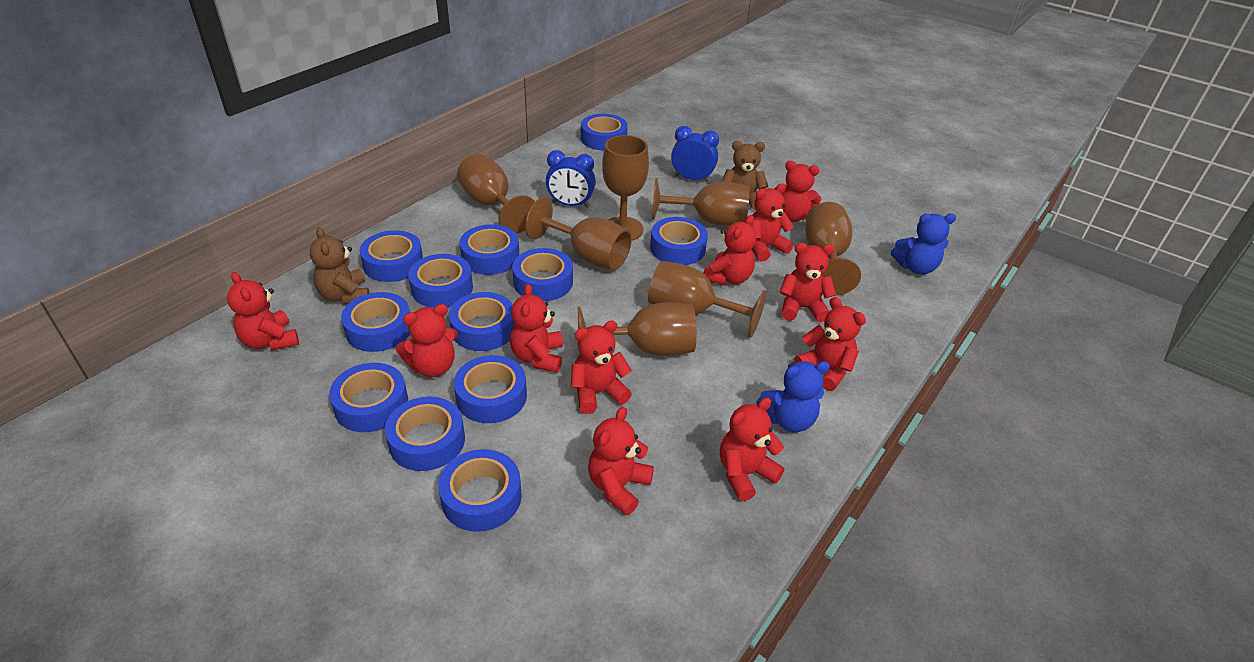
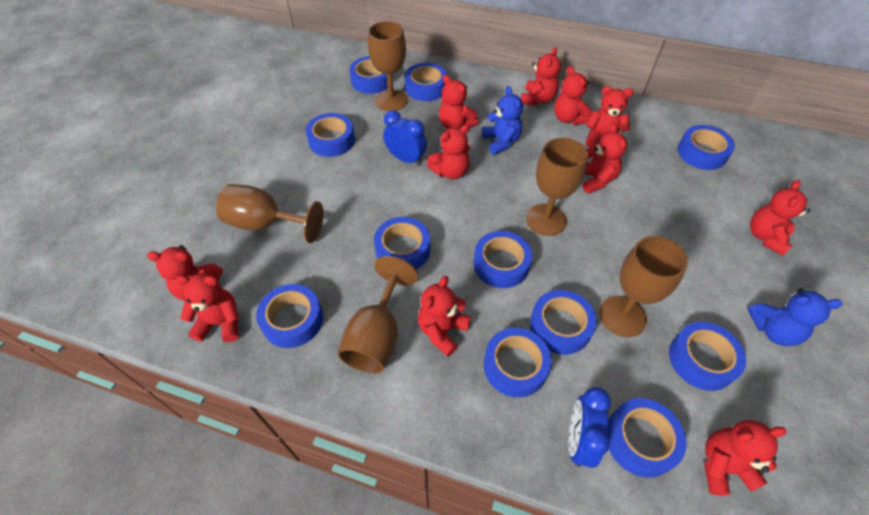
blue tape: 12 -> 11
brown goblet: 7 -> 5
brown teddy bear: 2 -> 0

